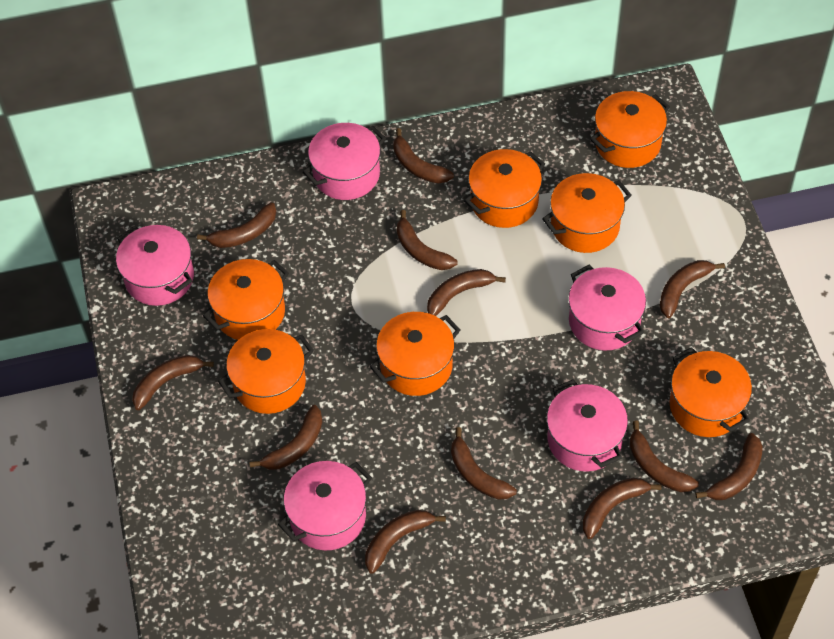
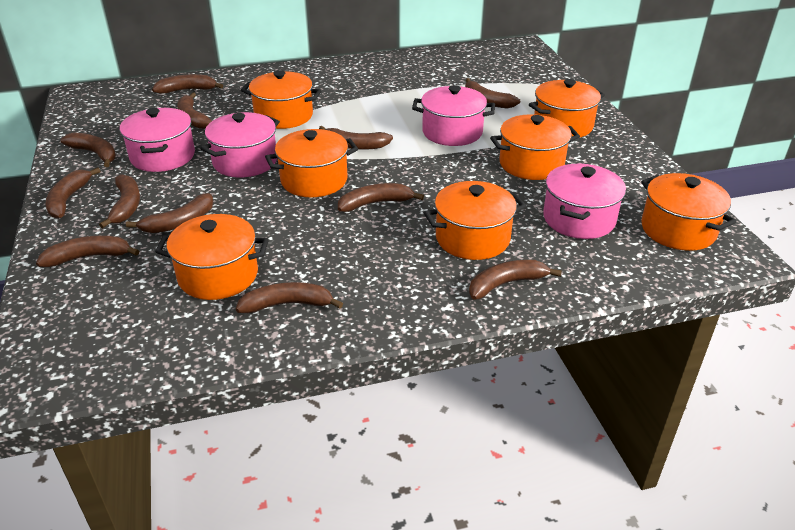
pink pot: 5 -> 4

